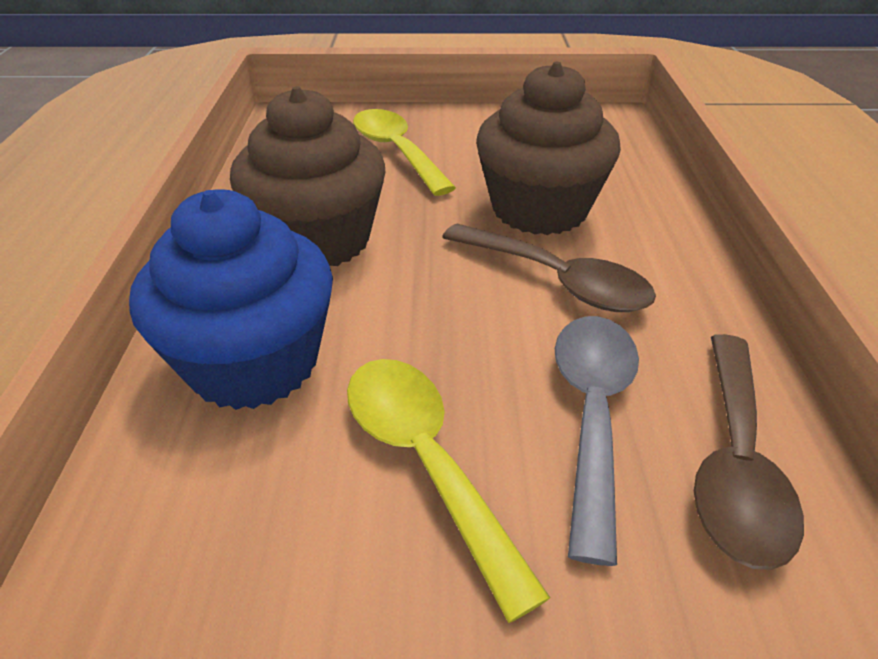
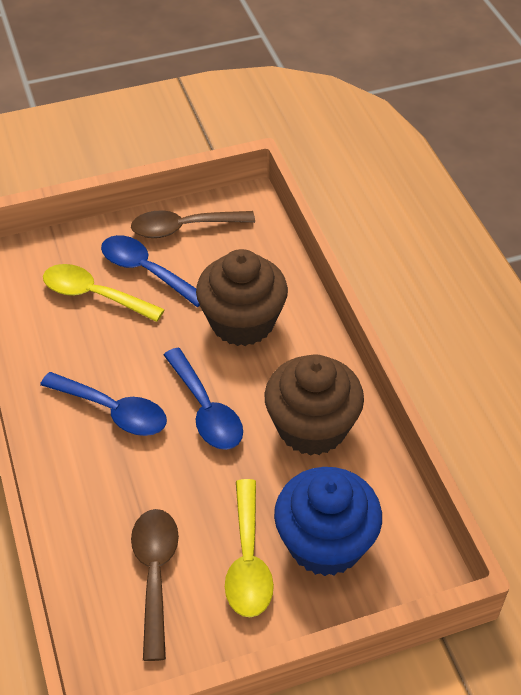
blue spoon: 0 -> 3
grey spoon: 1 -> 0

